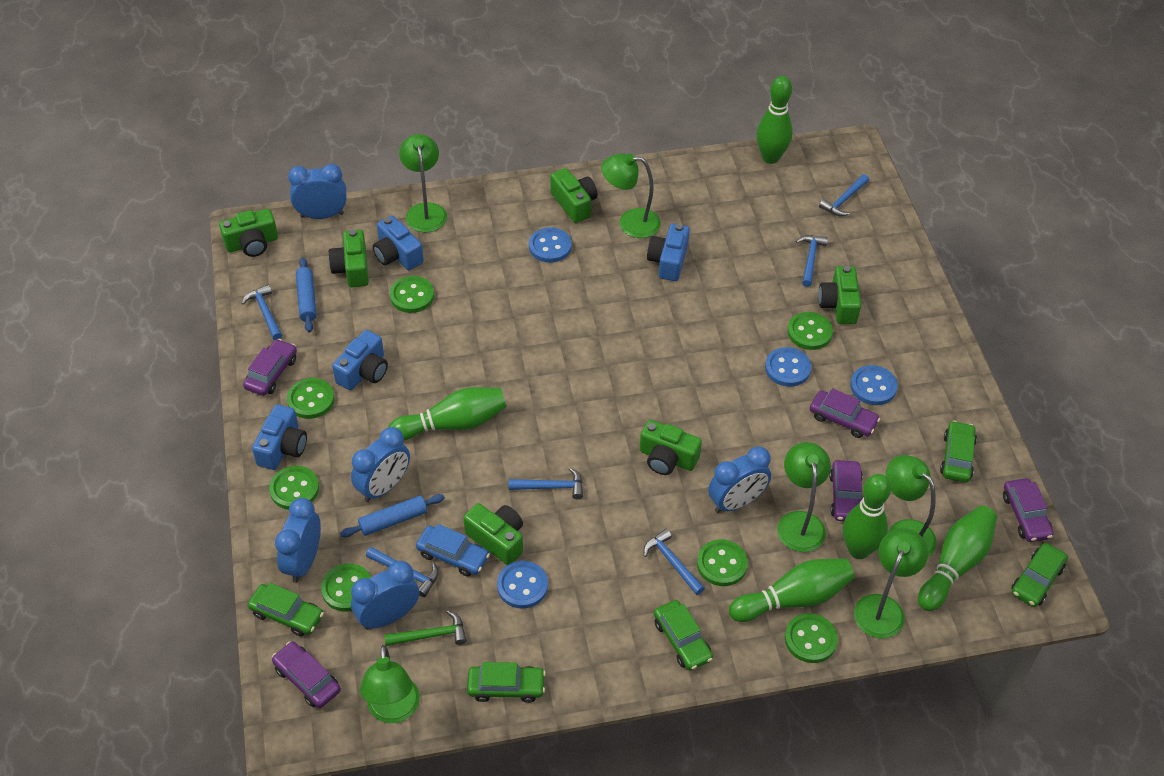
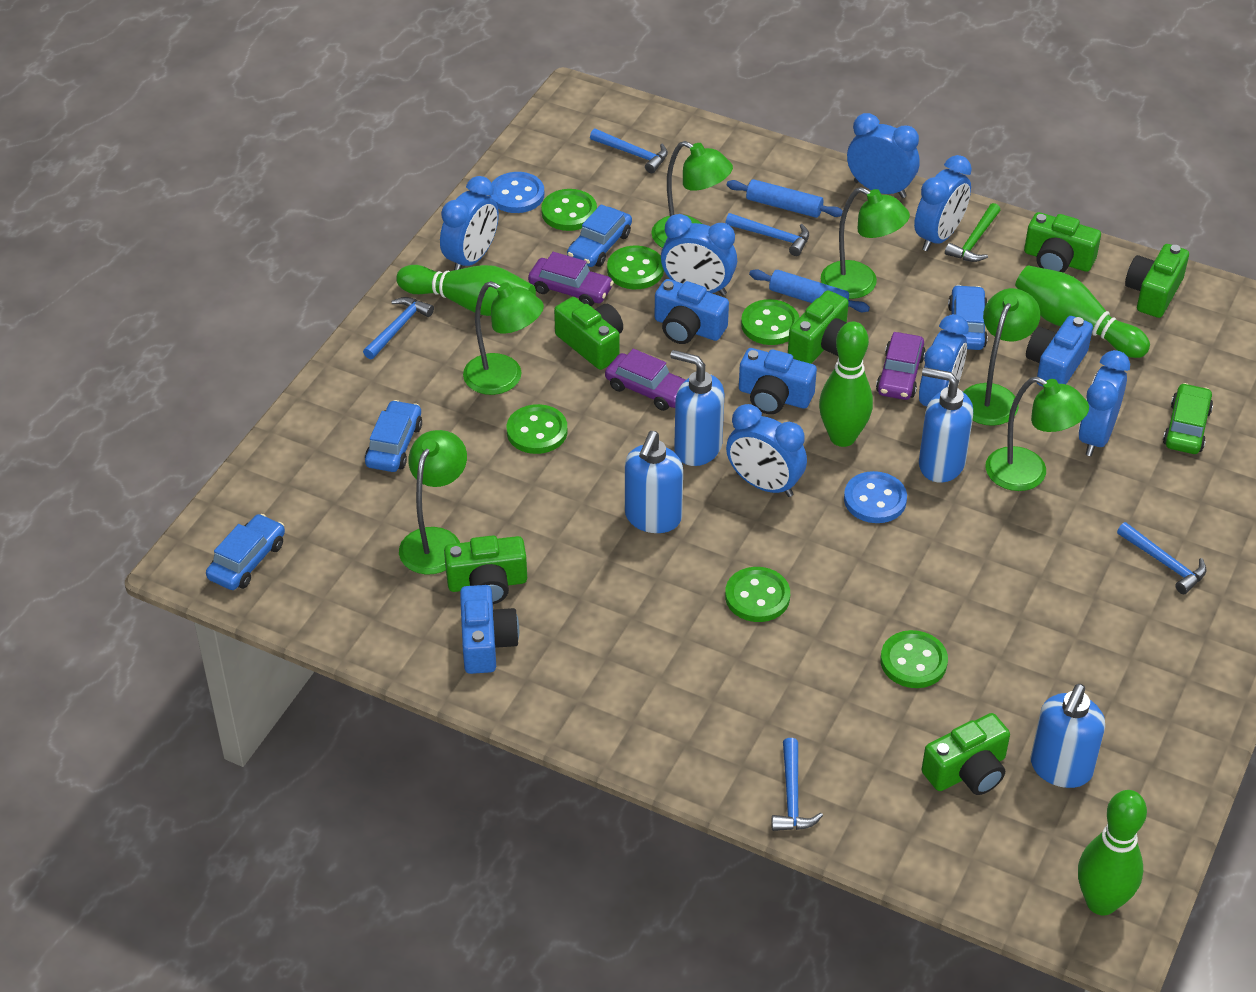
blue button: 4 -> 2
blue car: 1 -> 4
blue clock: 5 -> 7
blue hammer: 6 -> 5
blue soap dispenser: 0 -> 4
green bowling pin: 5 -> 4
green button: 7 -> 6
green car: 5 -> 1
purple car: 5 -> 3

